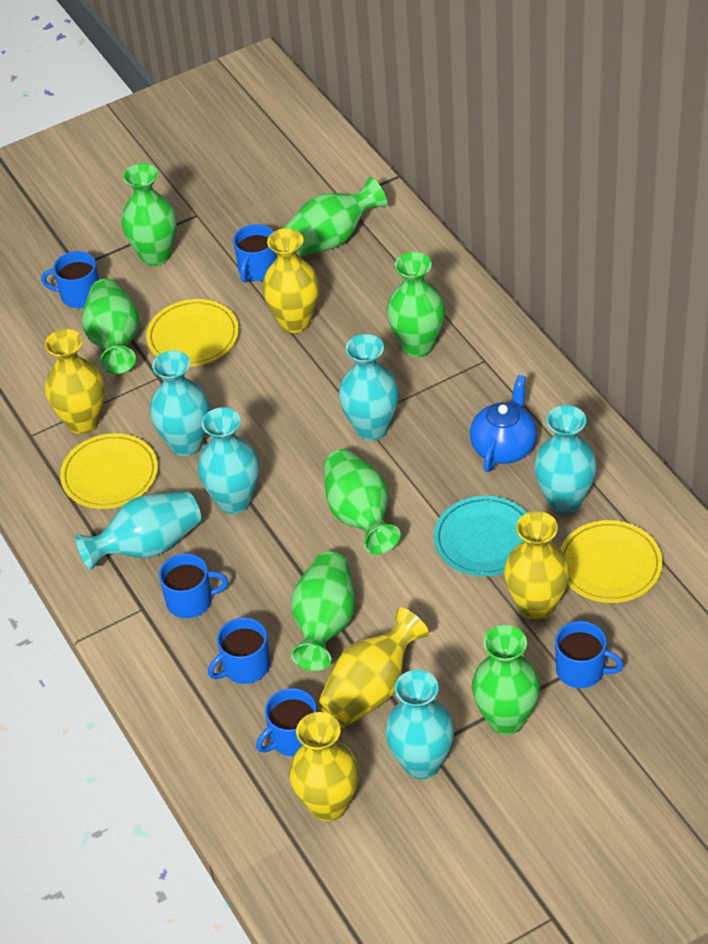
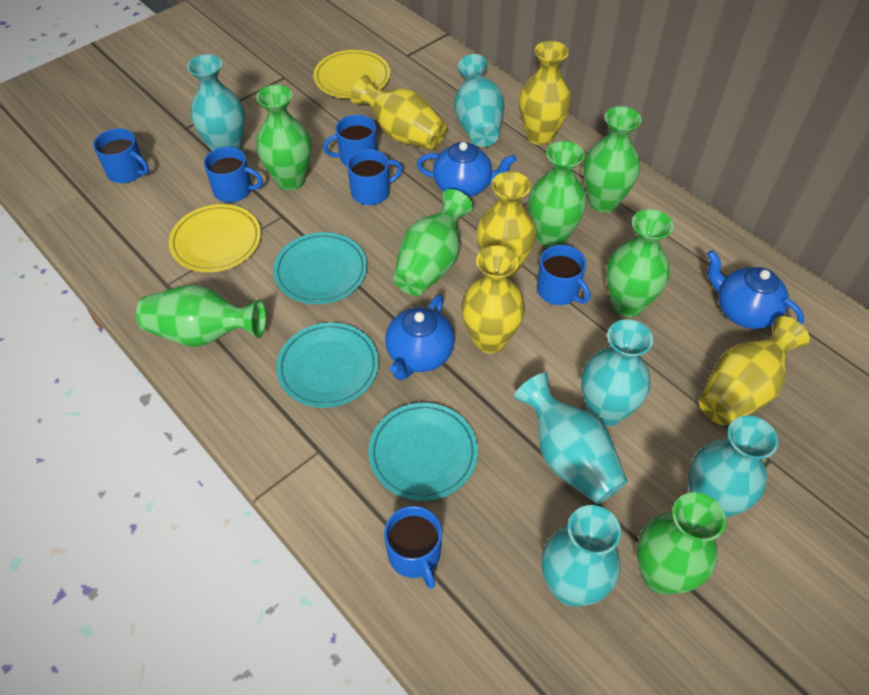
blue teapot: 1 -> 3
turquoise plate: 1 -> 3
yellow plate: 3 -> 2

